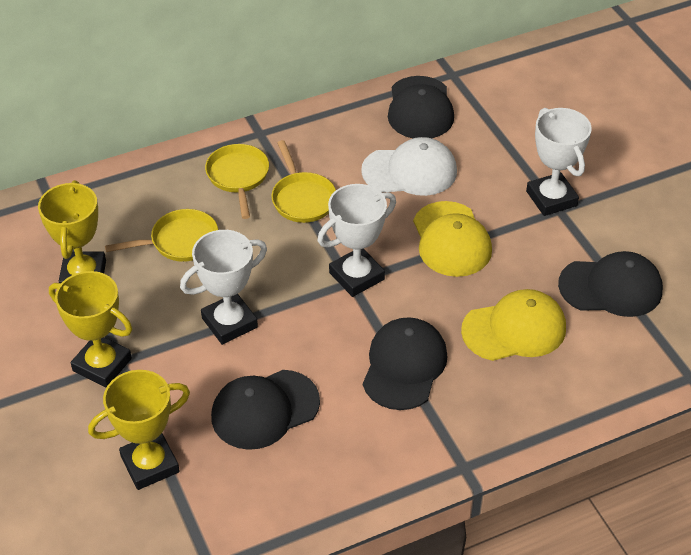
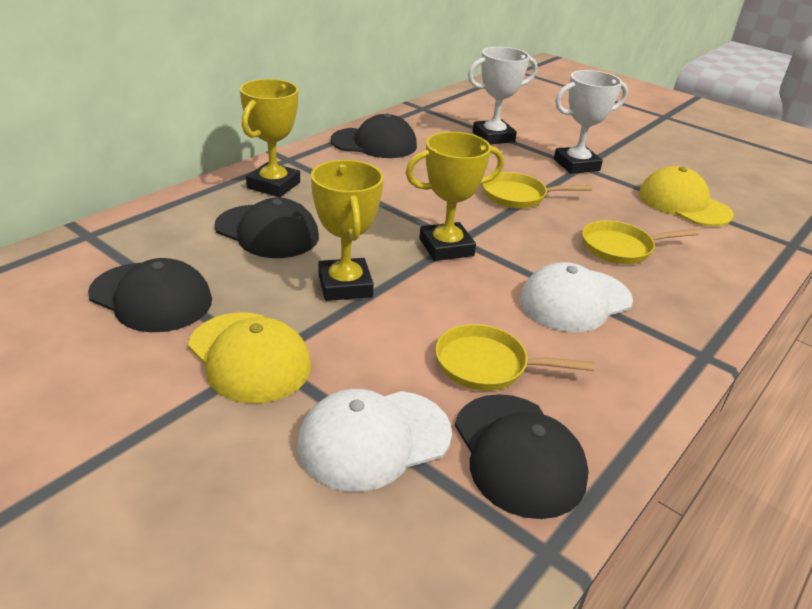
white cap: 1 -> 2
white trophy: 3 -> 2

